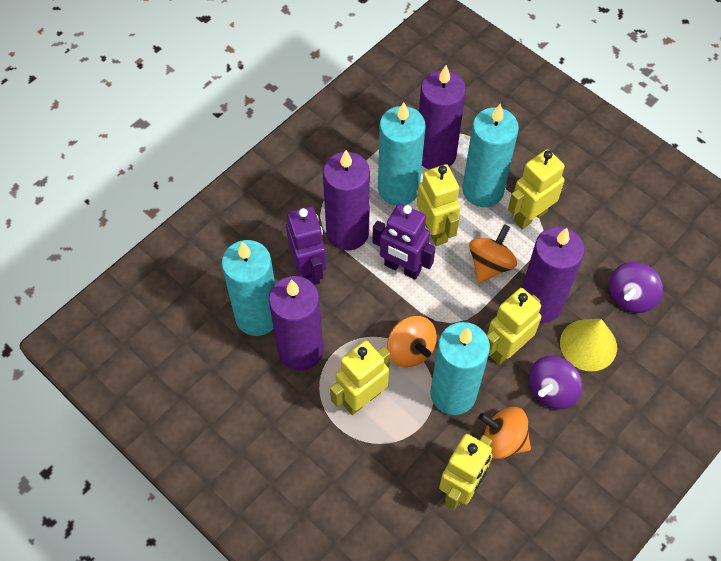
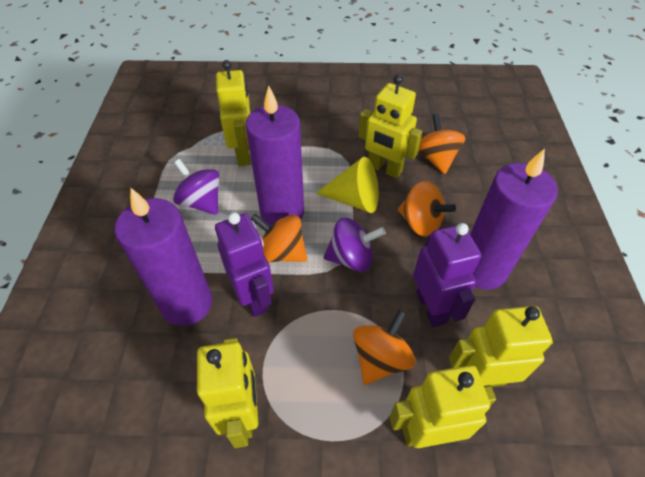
orange spinning top: 3 -> 4
purple candle: 4 -> 3
turquoise candle: 4 -> 0

